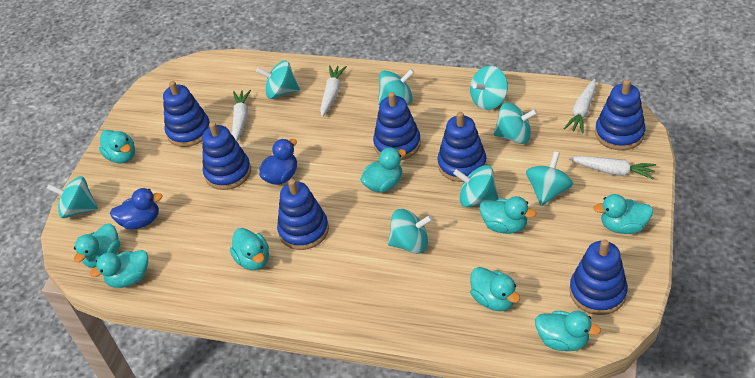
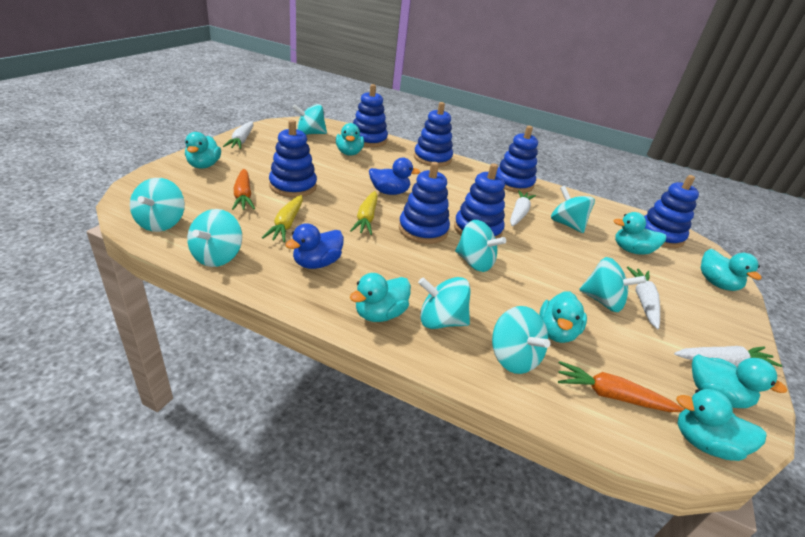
orange carrot: 0 -> 2
turquoise duck: 9 -> 8
yellow carrot: 0 -> 2

